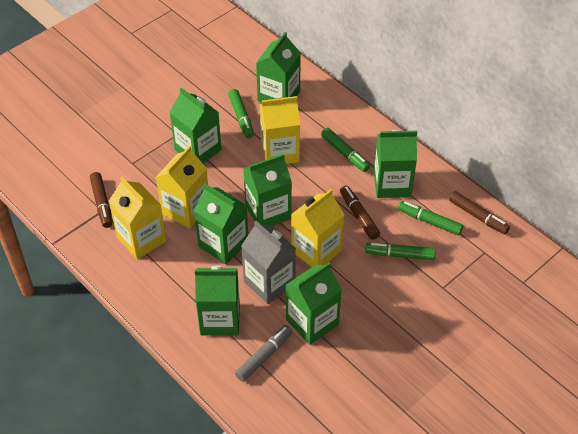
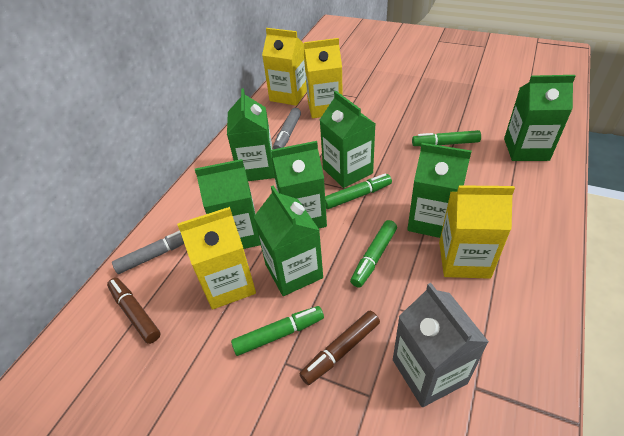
brown marker: 3 -> 2
grey marker: 1 -> 2

